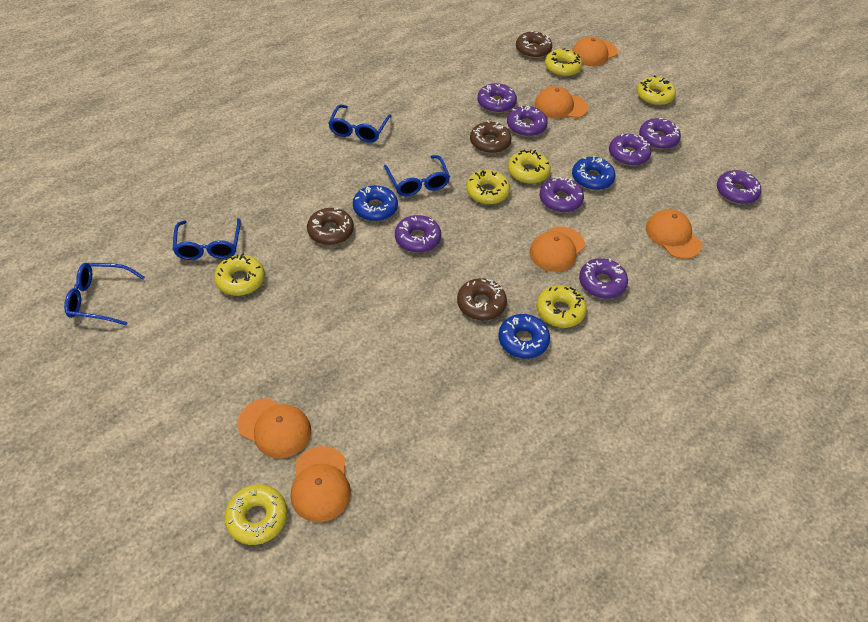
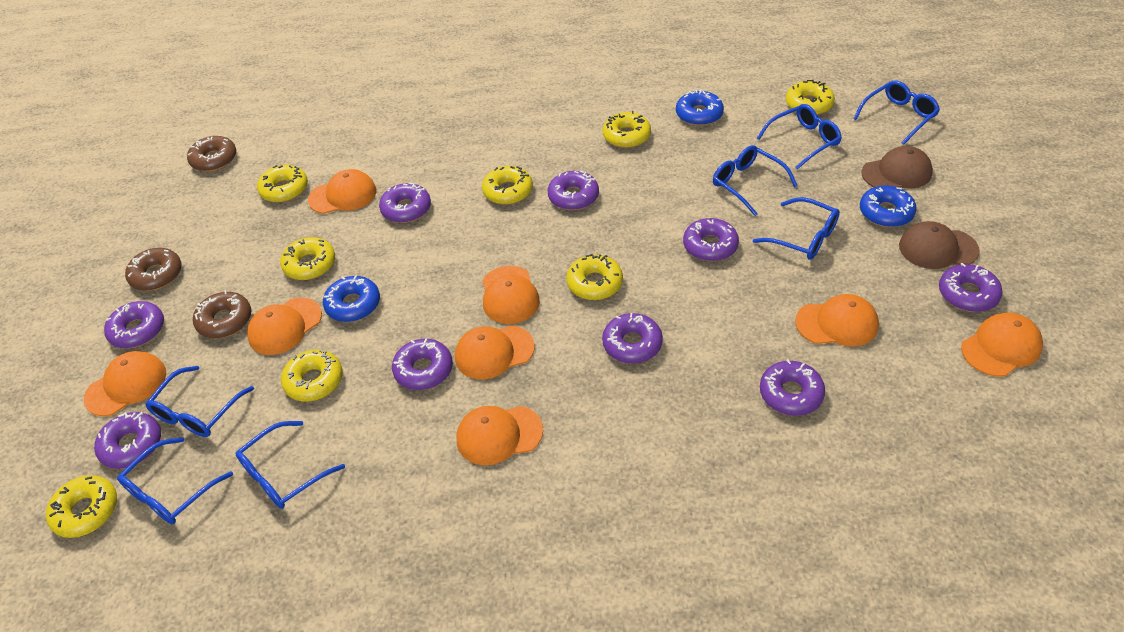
blue glasses: 4 -> 7
brown cap: 0 -> 2
brown donut: 4 -> 3
orange cap: 6 -> 8
purple donut: 8 -> 9
yellow donut: 7 -> 8

